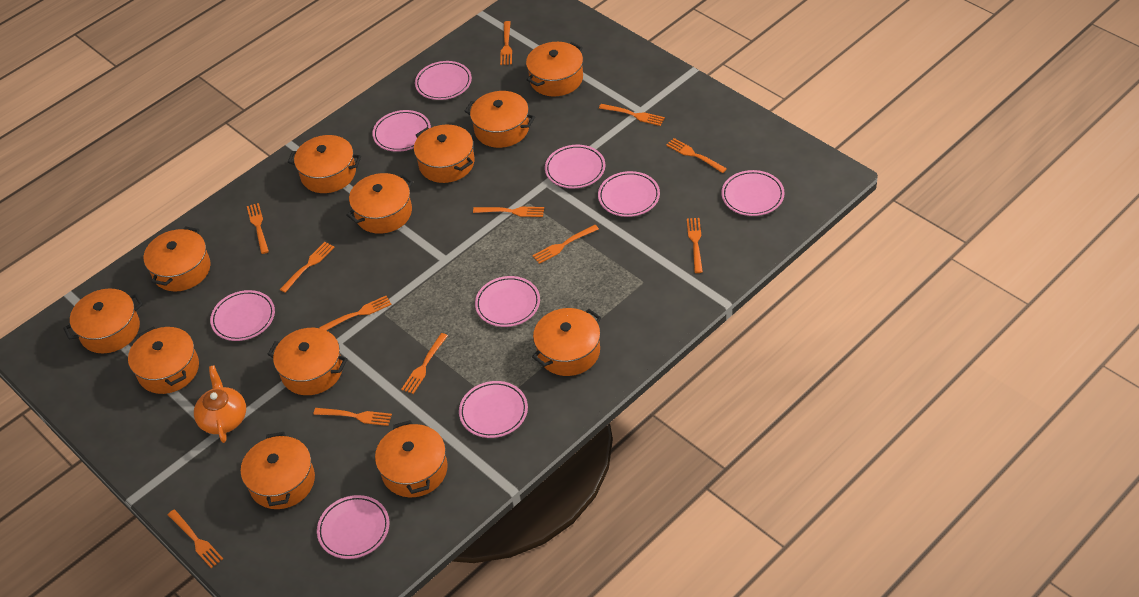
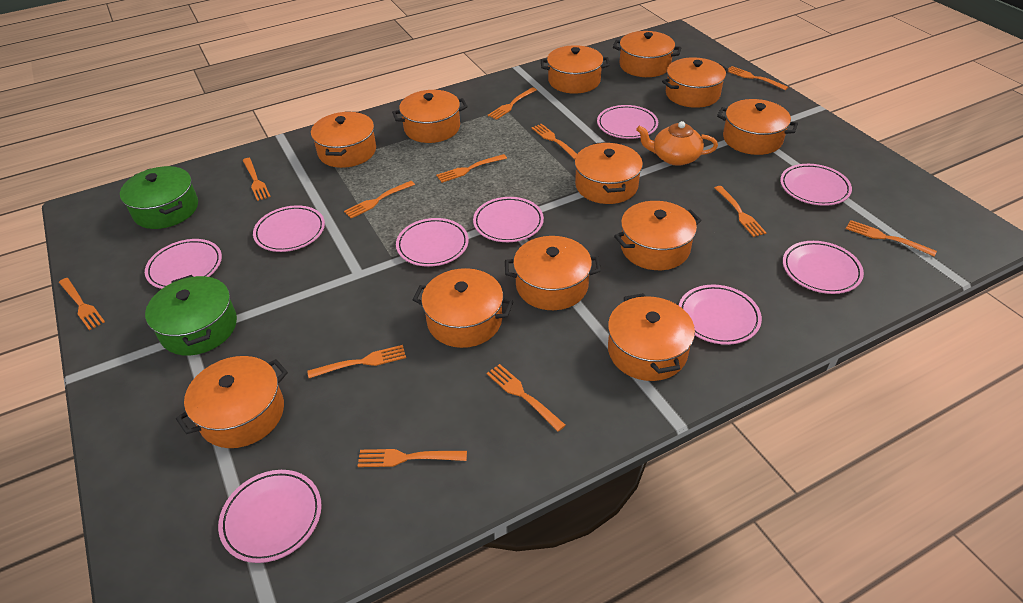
green pot: 0 -> 2

